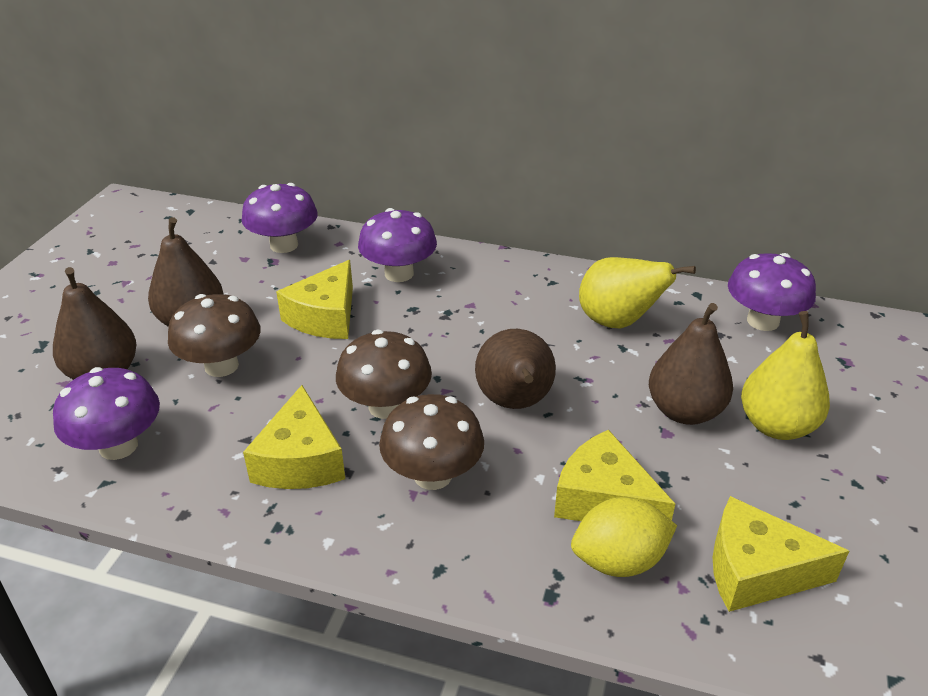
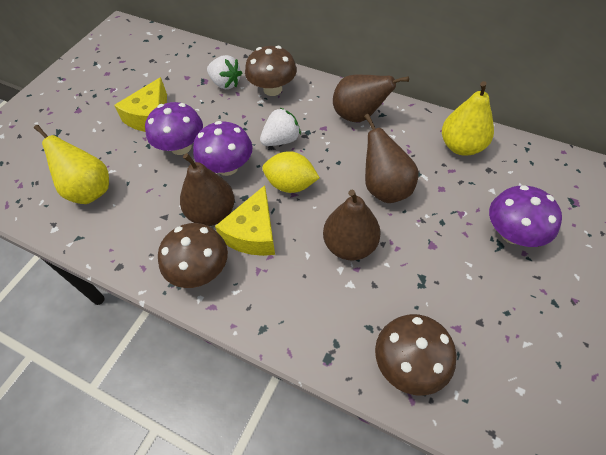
purple mushroom: 4 -> 3
white strawberry: 0 -> 2
yellow cheese: 4 -> 2

